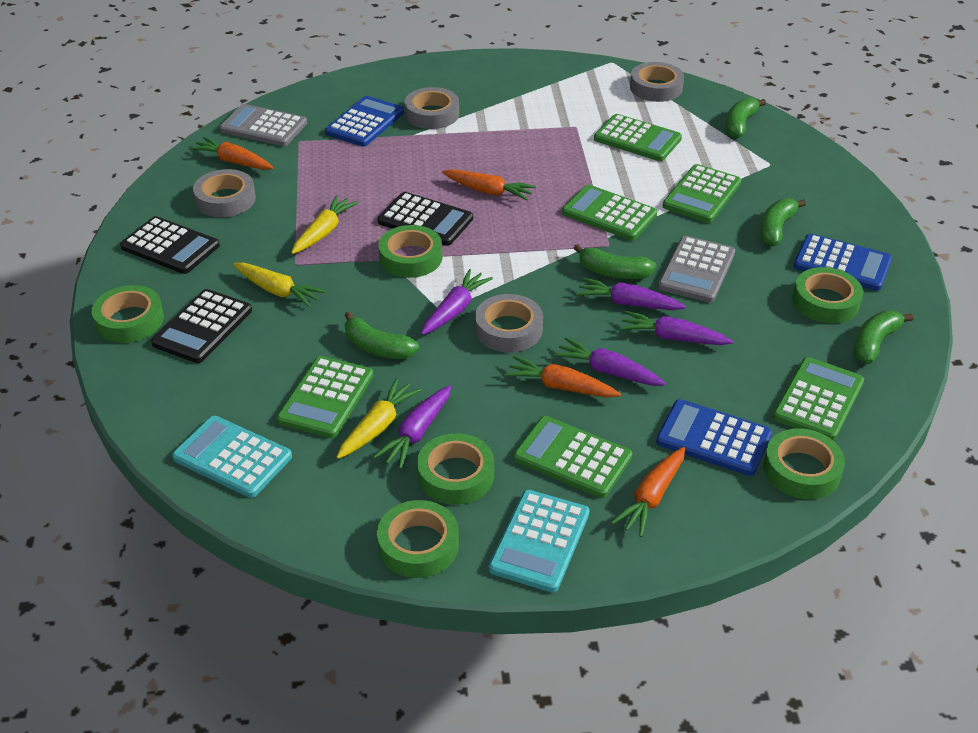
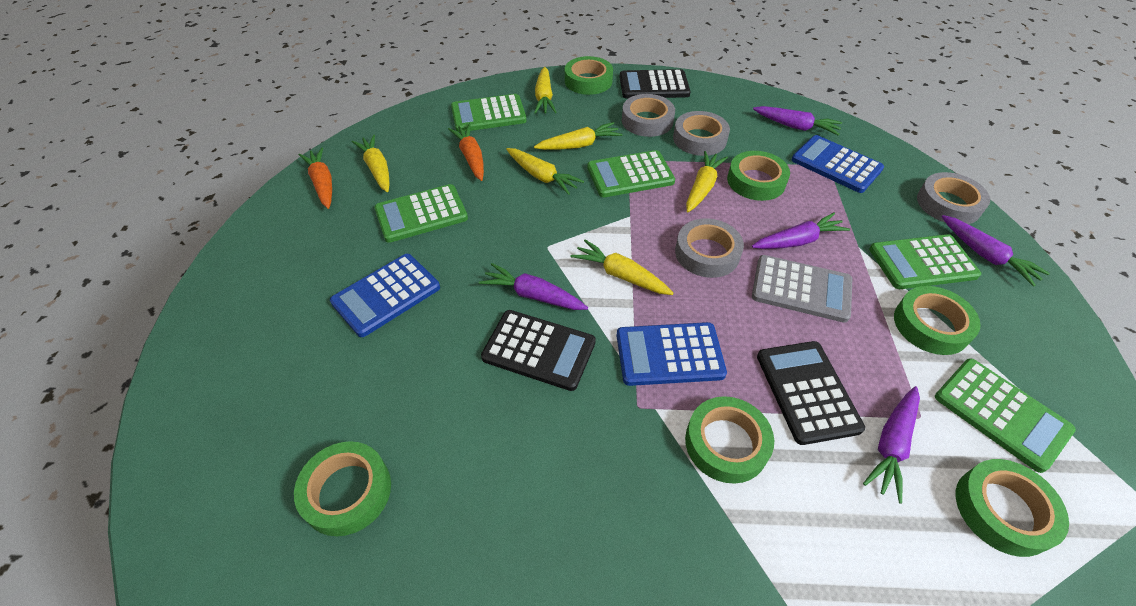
green banana: 5 -> 0
green calculator: 6 -> 5
grey calculator: 2 -> 1
orange carrot: 4 -> 2
turquoise calculator: 2 -> 0
yellow carrot: 3 -> 6

